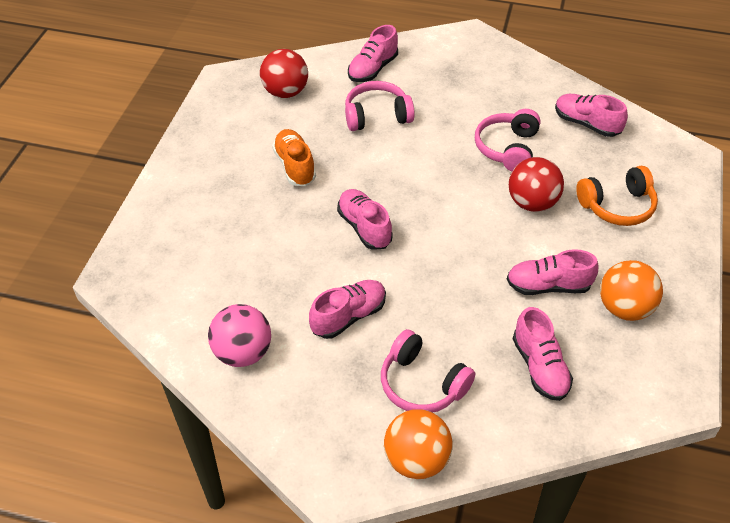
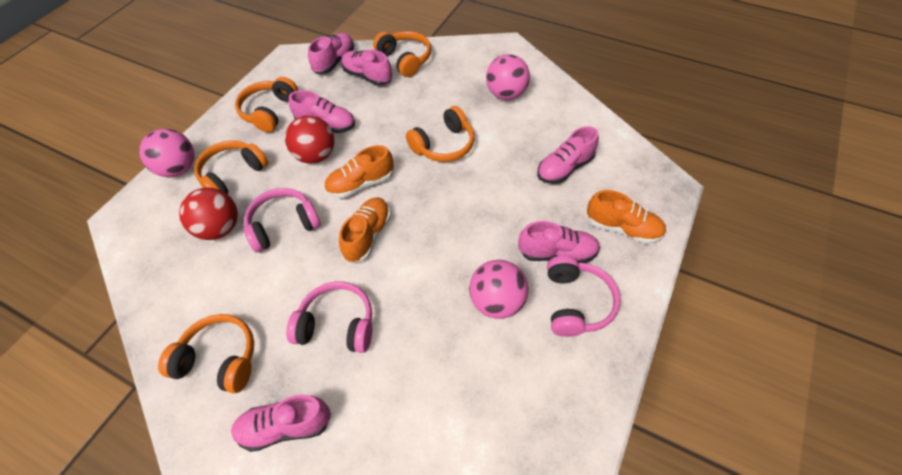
orange ball: 2 -> 0
orange headphones: 1 -> 5
orange shoe: 1 -> 3
pink ball: 1 -> 3

